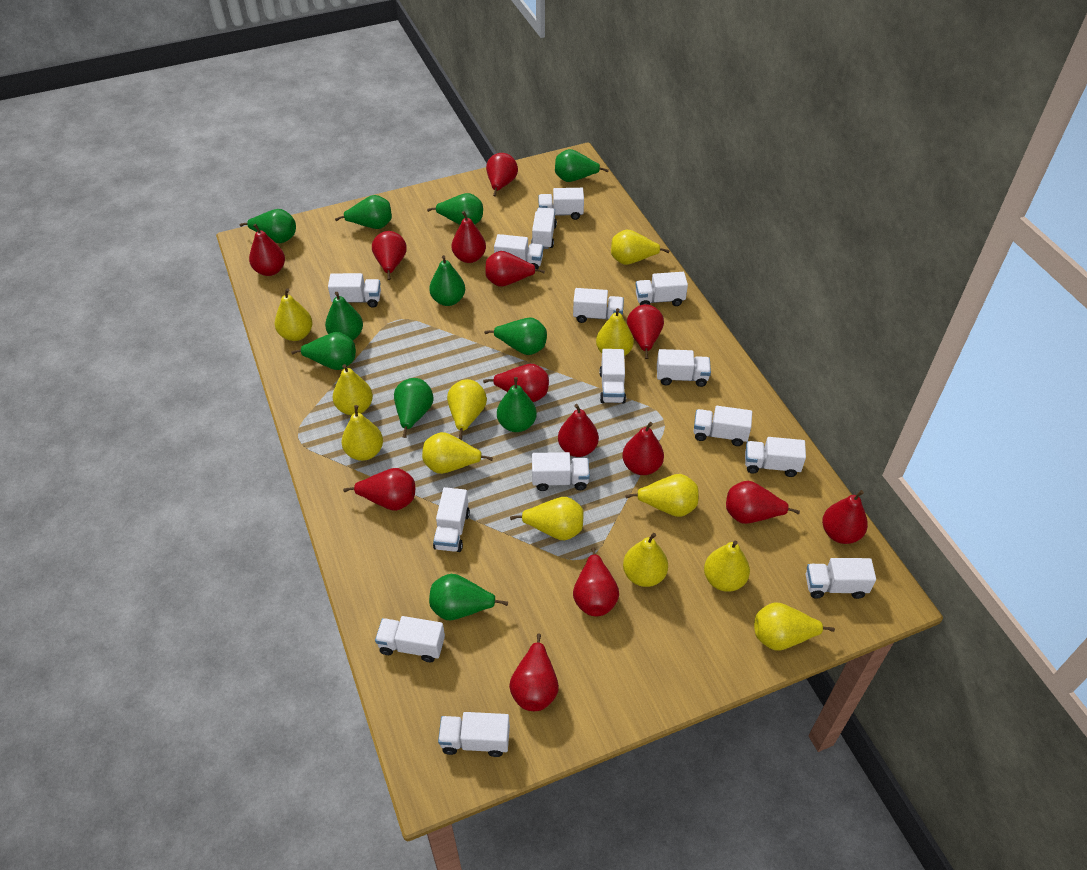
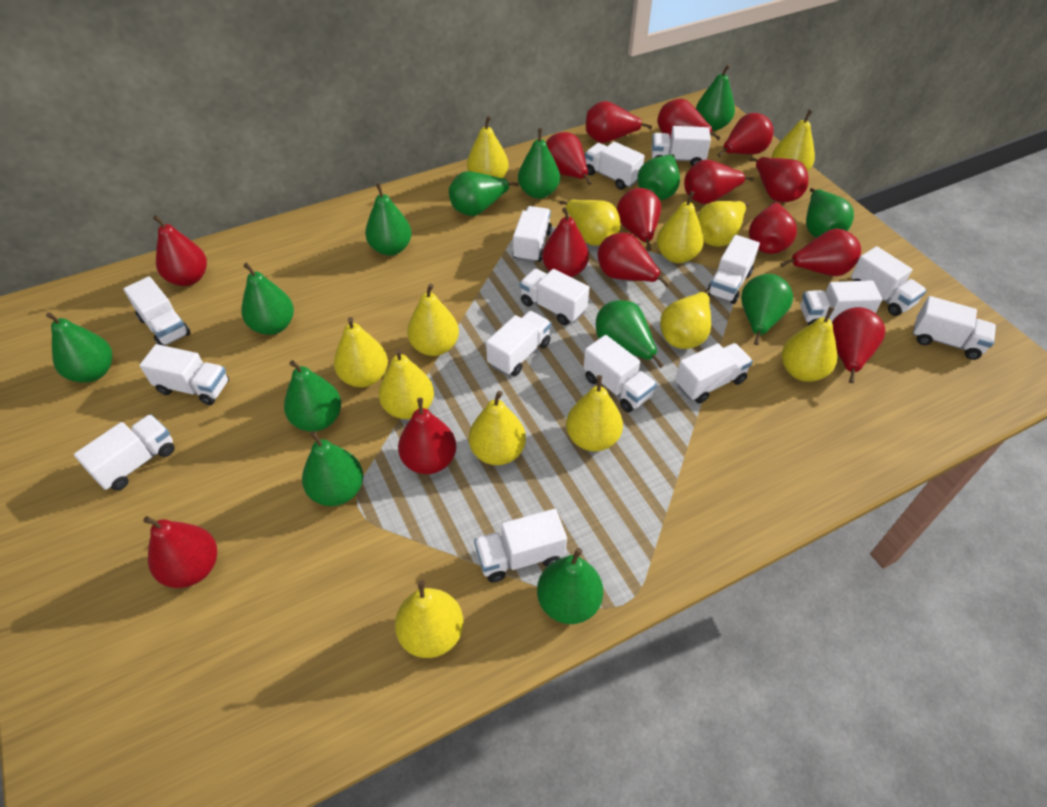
green pear: 11 -> 13
red pear: 14 -> 15
yellow pear: 12 -> 13

